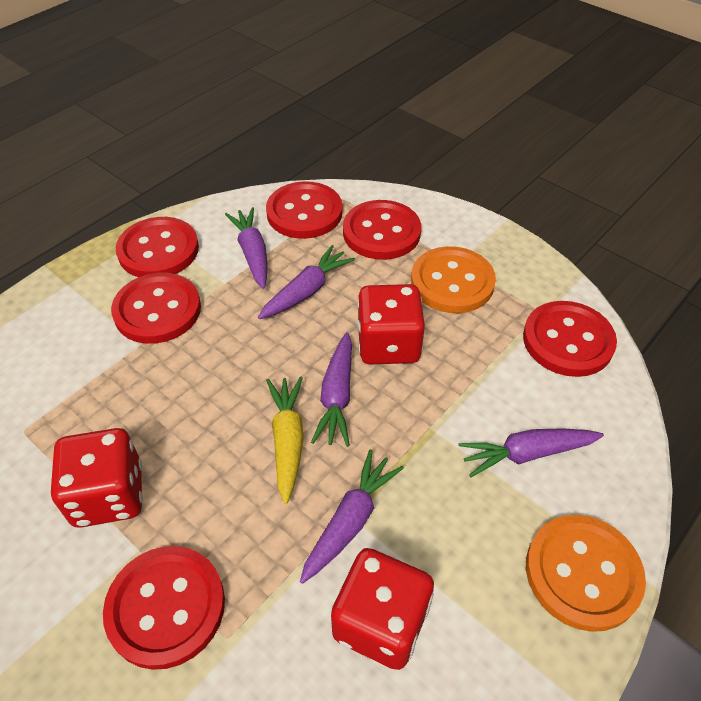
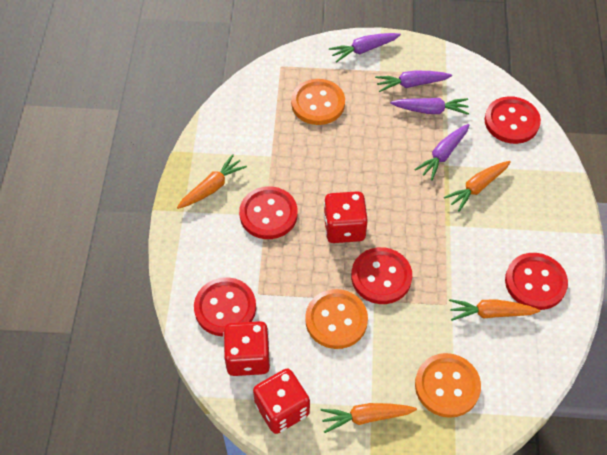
orange button: 2 -> 3
orange carrot: 0 -> 4
purple carrot: 5 -> 4
red button: 6 -> 5
yellow carrot: 1 -> 0

